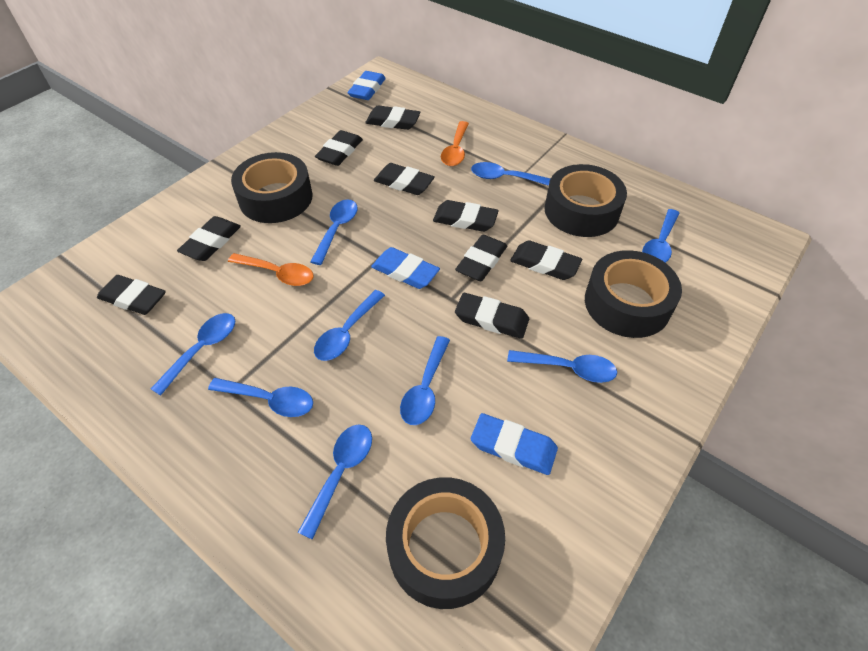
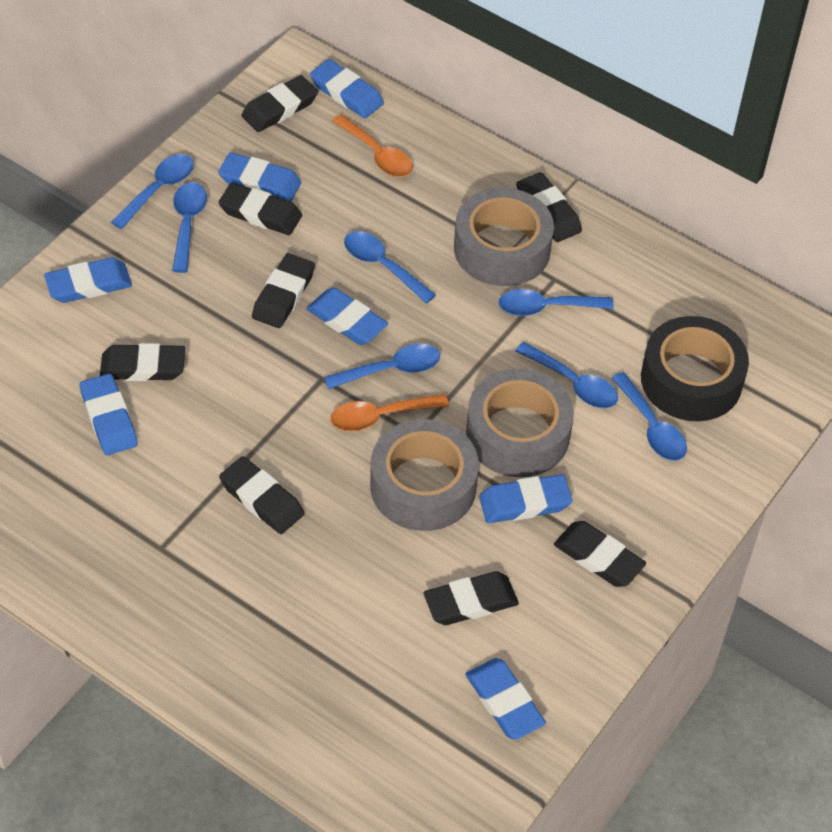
black eraser: 9 -> 8
black tape: 4 -> 1
blue eraser: 3 -> 7
blue spoon: 9 -> 7
grey tape: 0 -> 3

